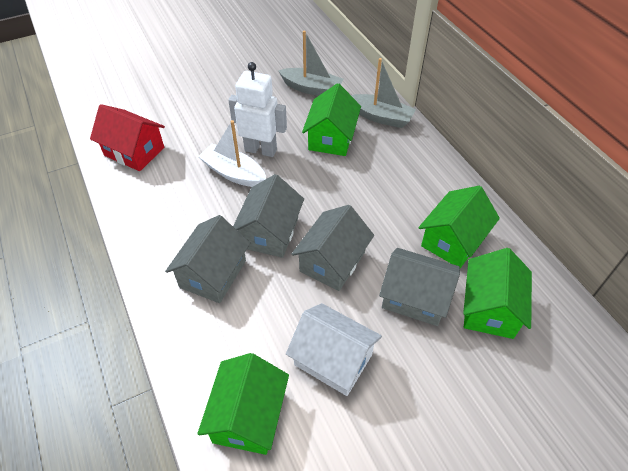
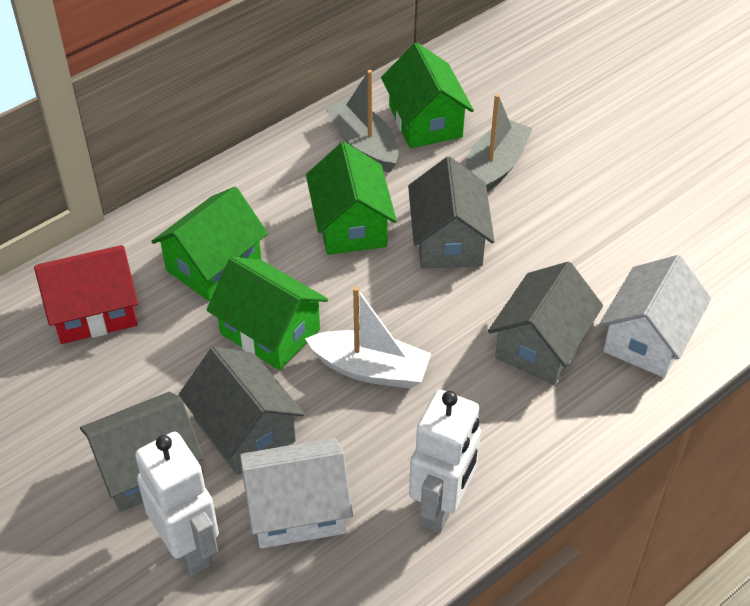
white house: 1 -> 2
white robot: 1 -> 2

